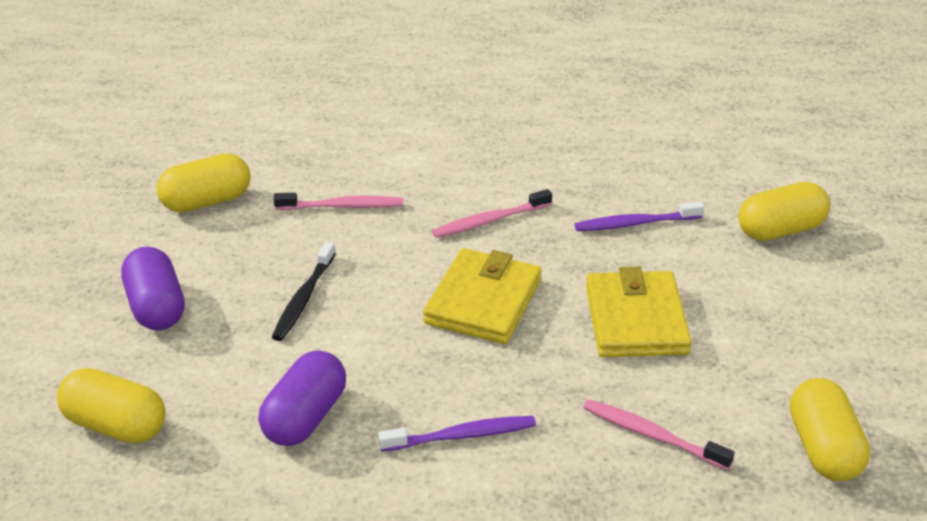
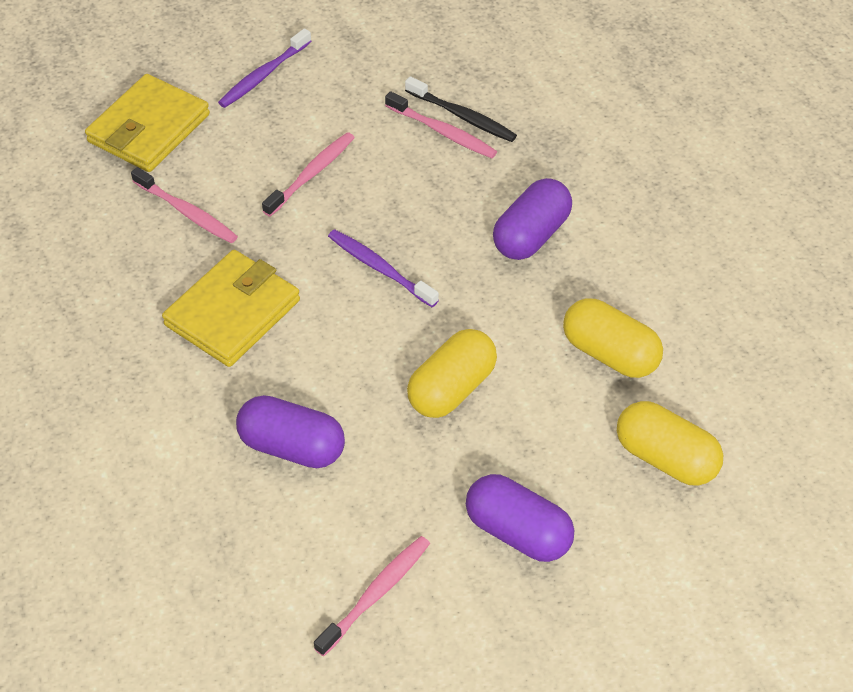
pink toothbrush: 3 -> 4
purple capsule: 2 -> 3
yellow capsule: 4 -> 3

